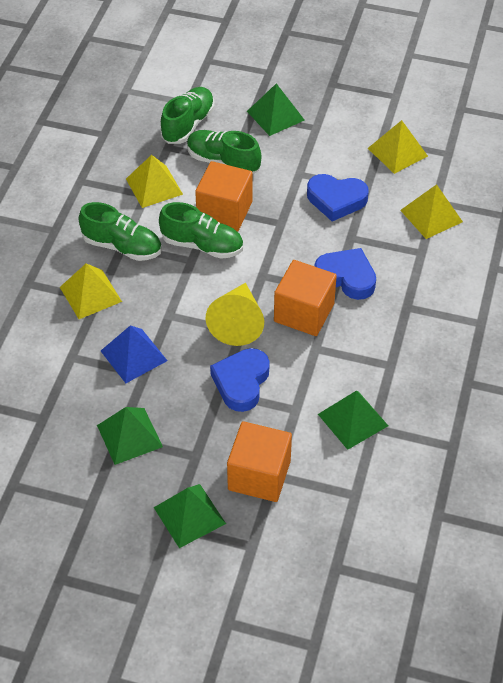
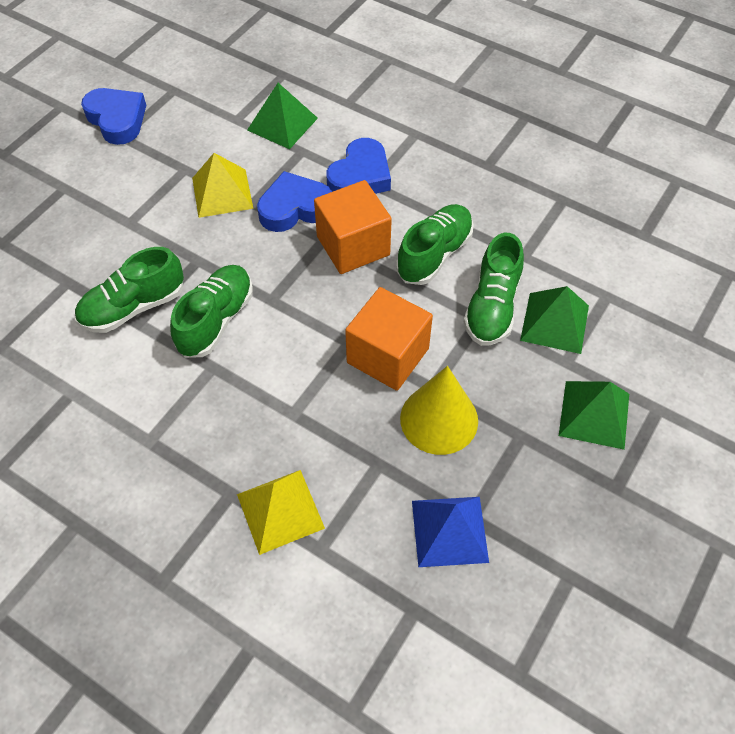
green pyramid: 4 -> 3
orange cube: 3 -> 2
yellow pyramid: 4 -> 2

